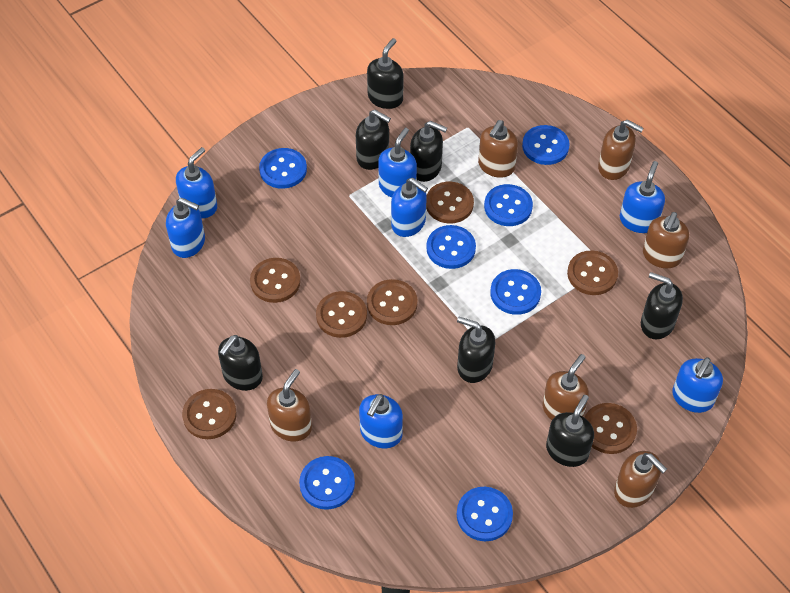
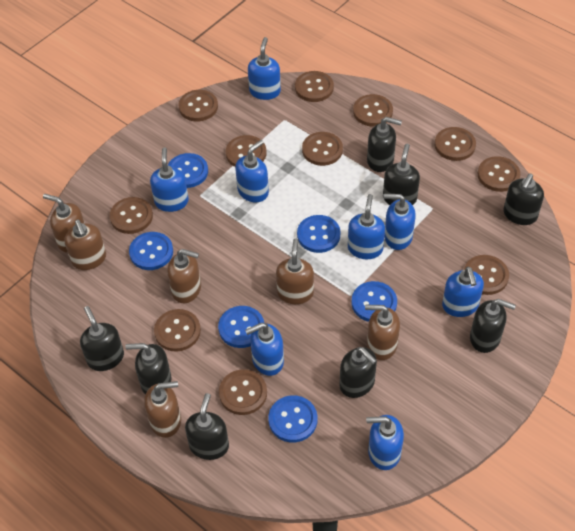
black soap dispenser: 7 -> 8
blue button: 7 -> 6
blue soap dispenser: 7 -> 8
brown button: 7 -> 11

